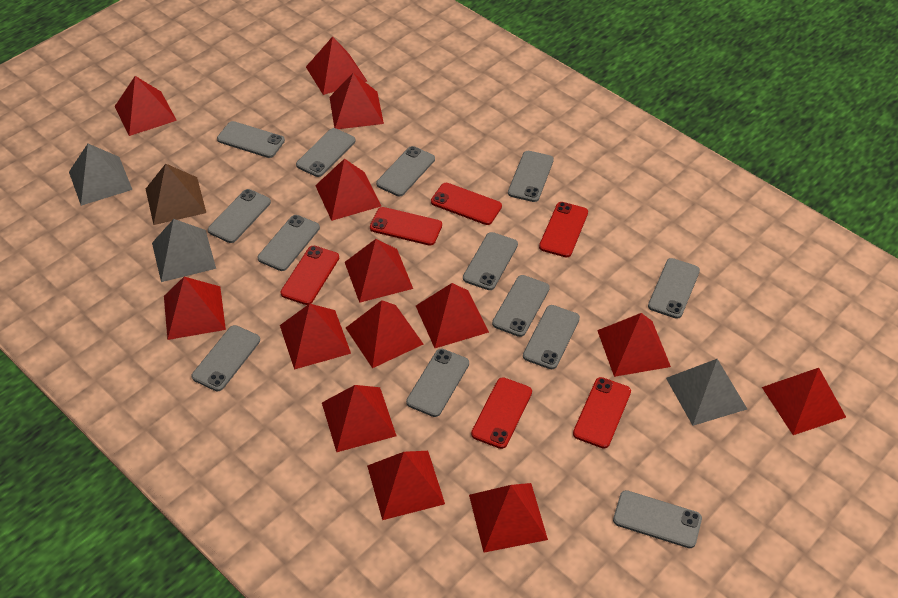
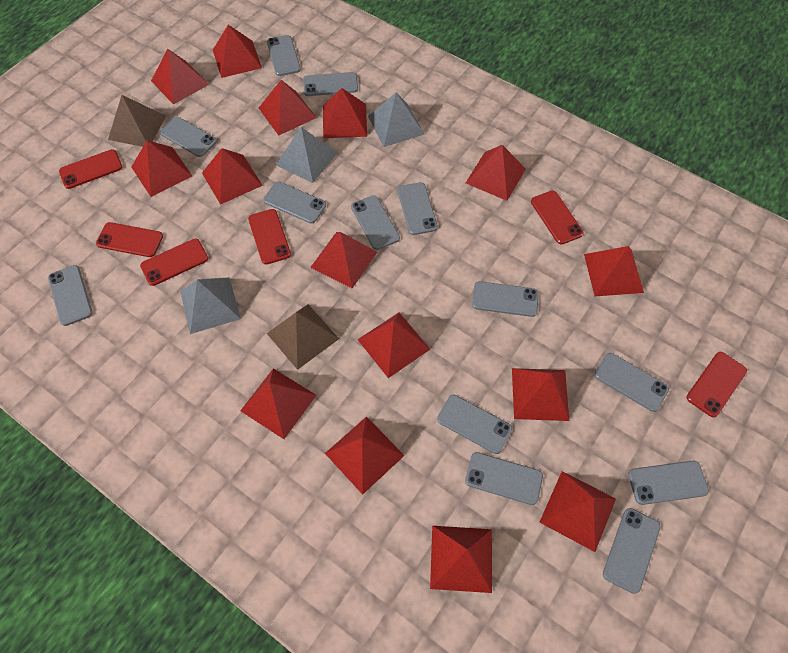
brown pyramid: 1 -> 2
red pyramid: 14 -> 15

